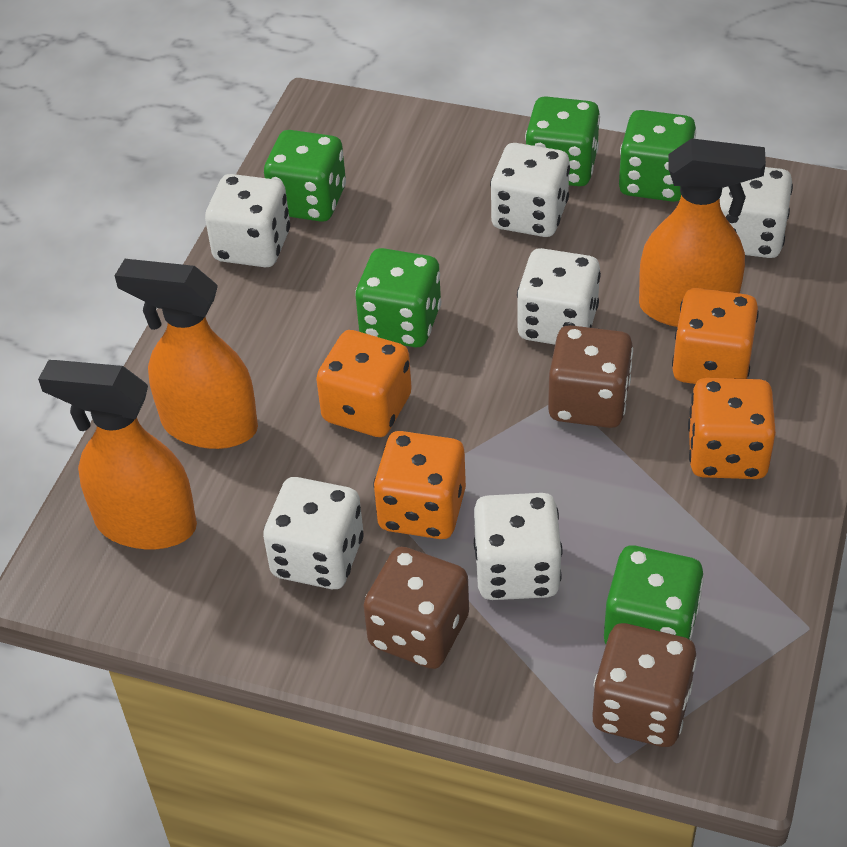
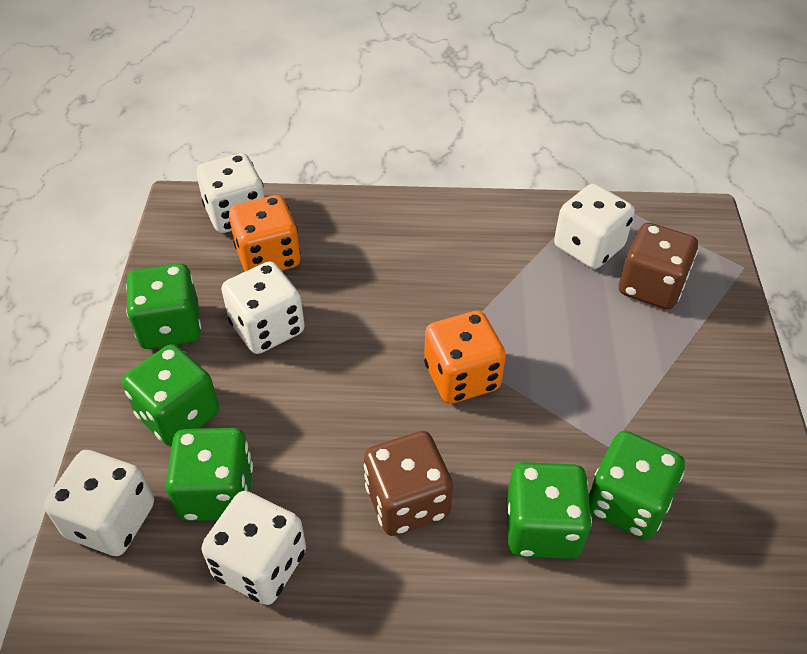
brown dice: 3 -> 2
orange dice: 4 -> 2
orange spray bottle: 3 -> 0
white dice: 6 -> 5

